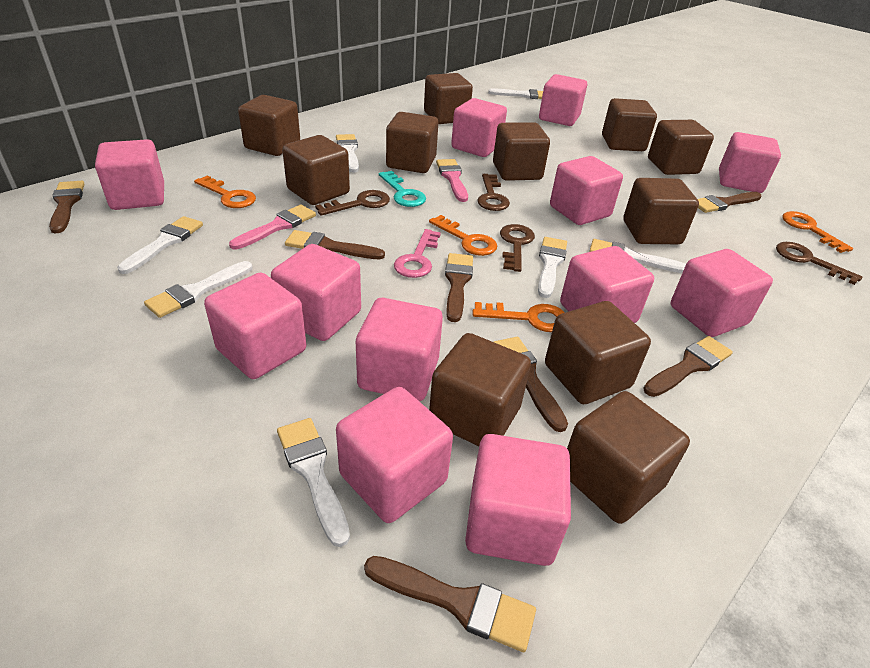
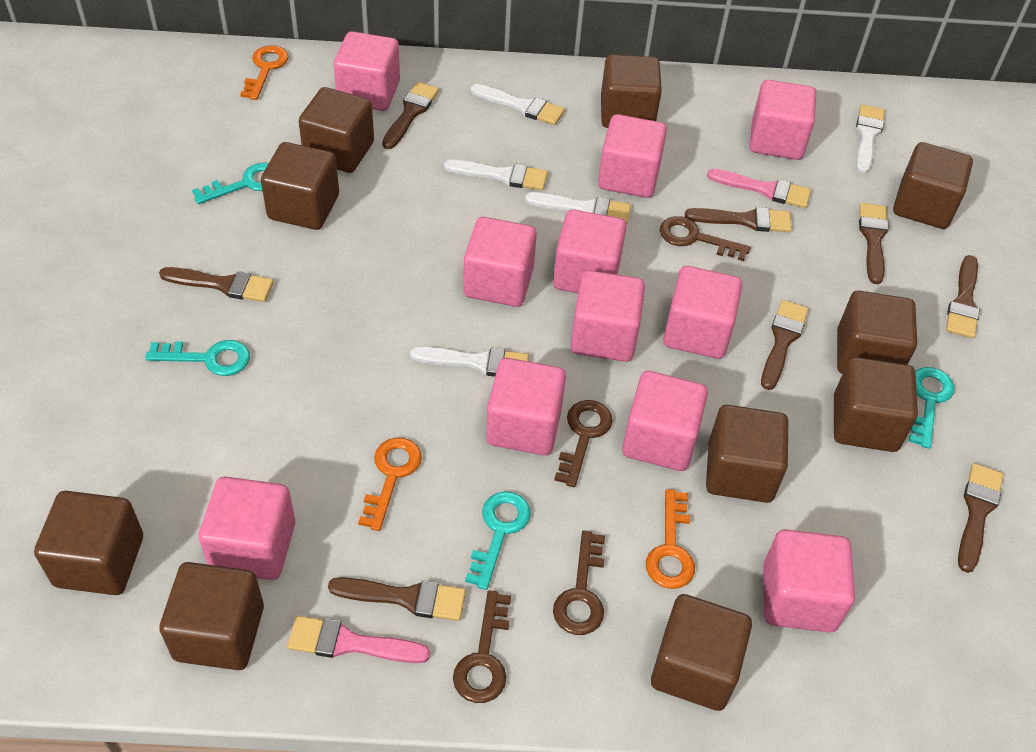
brown brush: 7 -> 8
brown cube: 11 -> 10
orange key: 4 -> 3
pink cube: 12 -> 11
pink key: 1 -> 0
turquoise key: 1 -> 4
white brush: 7 -> 5

